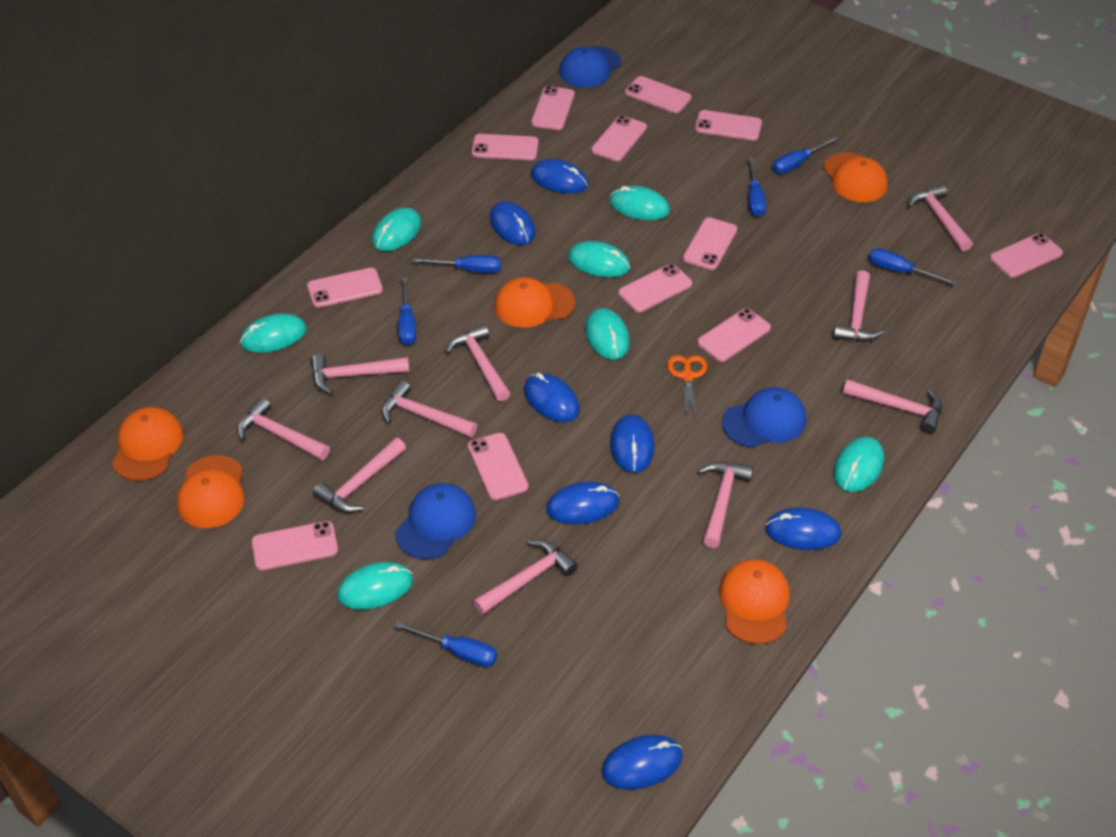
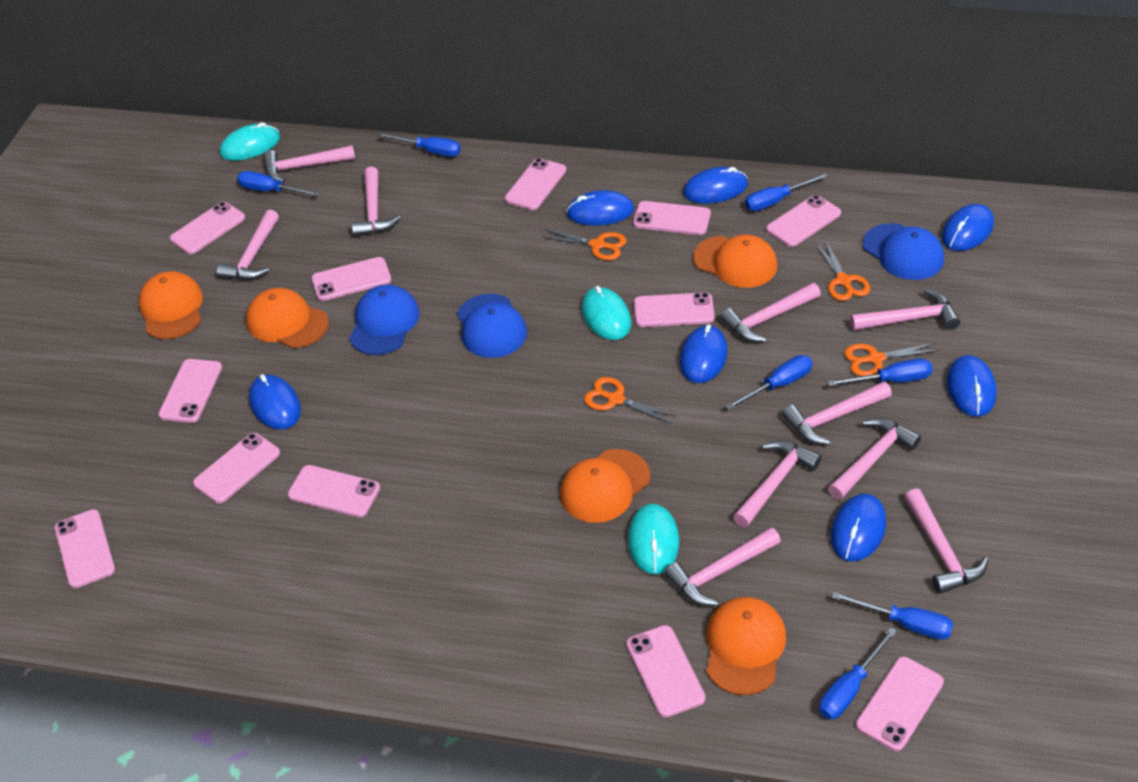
blue screwdriver: 6 -> 7
orange scissors: 1 -> 4
turquoise mouse: 7 -> 3

